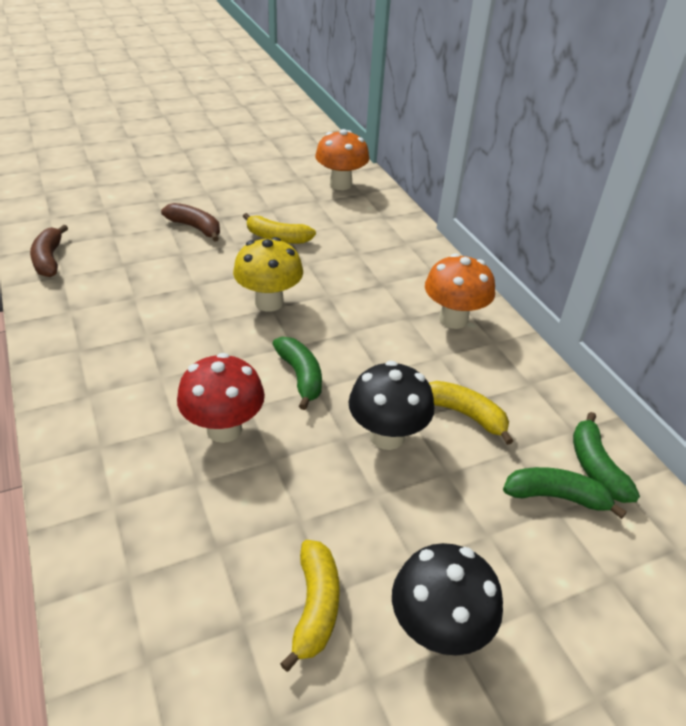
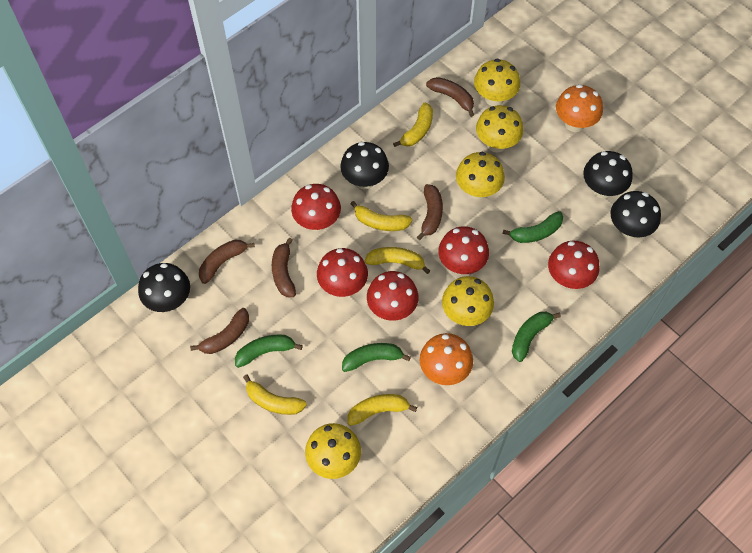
black mushroom: 2 -> 4
brown banana: 2 -> 5
green banana: 3 -> 4
red mushroom: 1 -> 5
yellow banana: 3 -> 5
yellow mushroom: 1 -> 5

